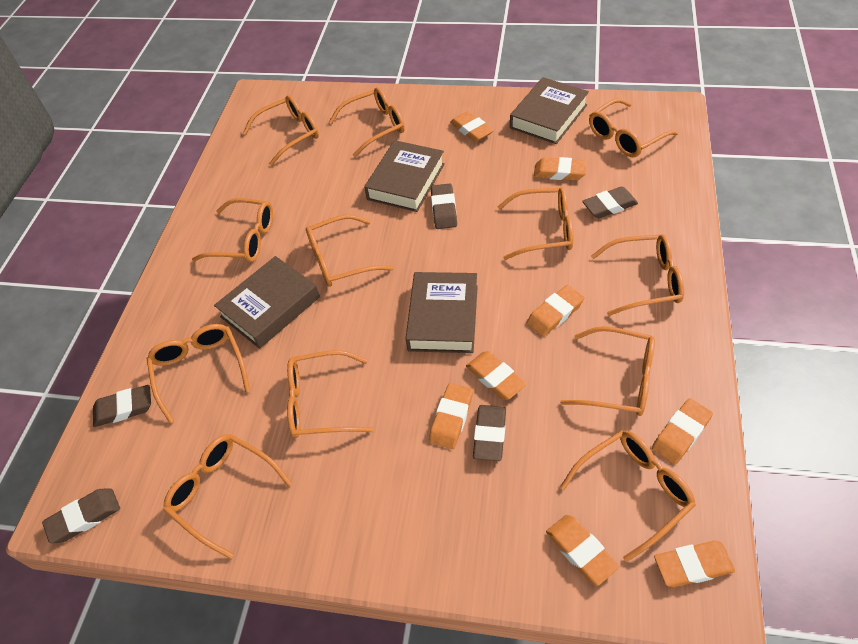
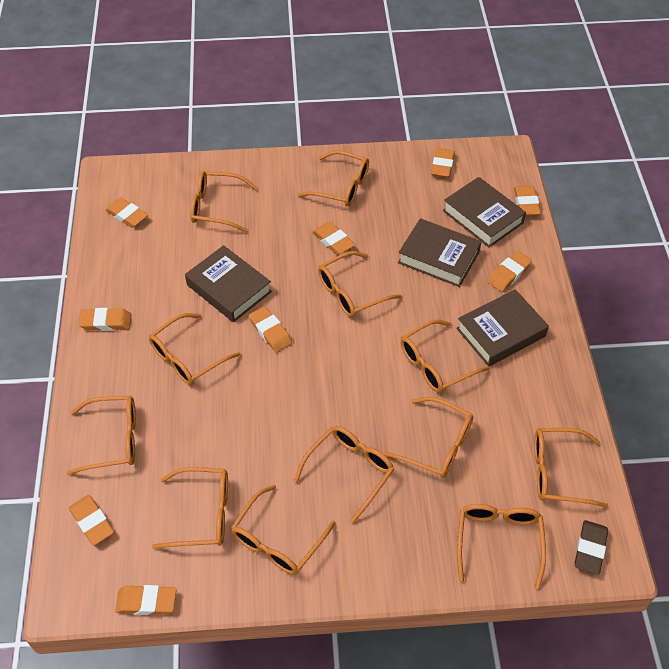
brown eraser: 5 -> 1
orange eraser: 8 -> 9

